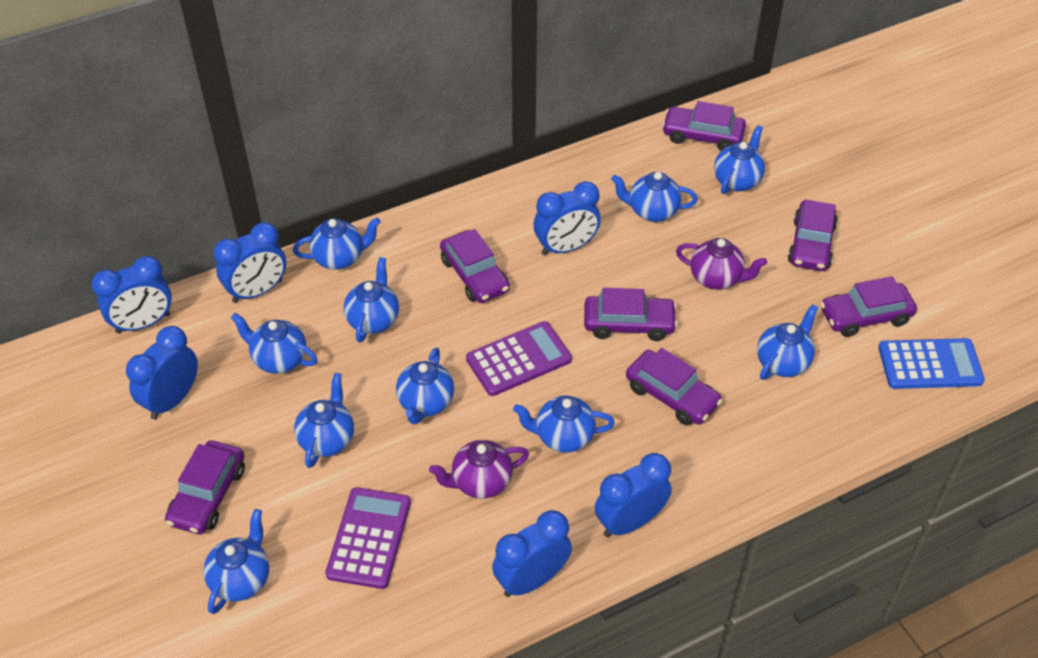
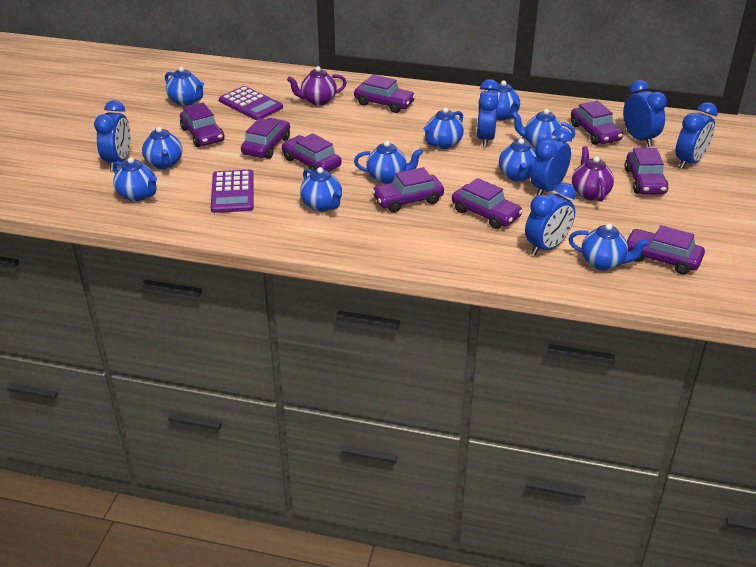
blue calculator: 1 -> 0
purple car: 7 -> 9

